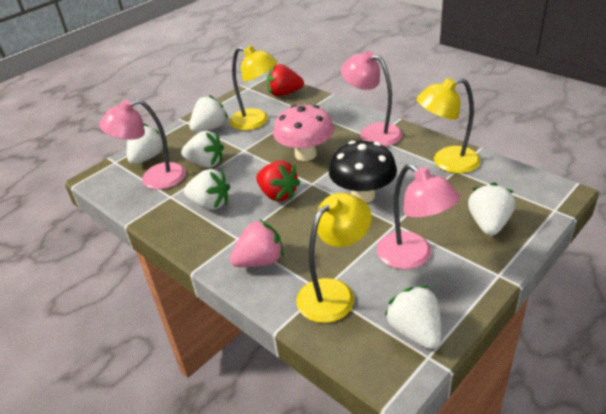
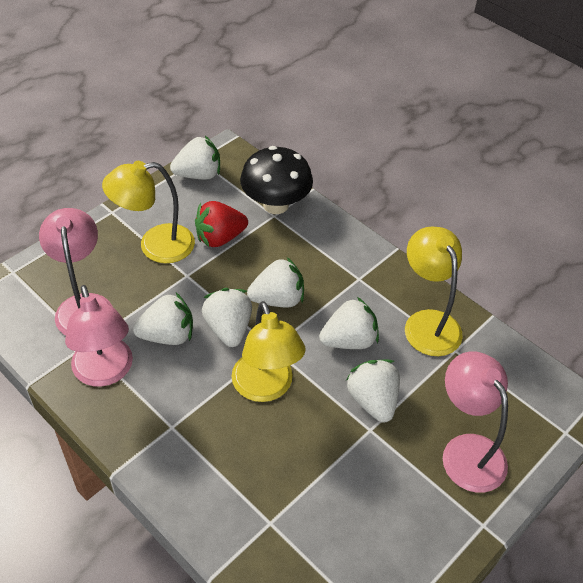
pink mushroom: 1 -> 0
pink strawberry: 1 -> 0
red strawberry: 2 -> 1

